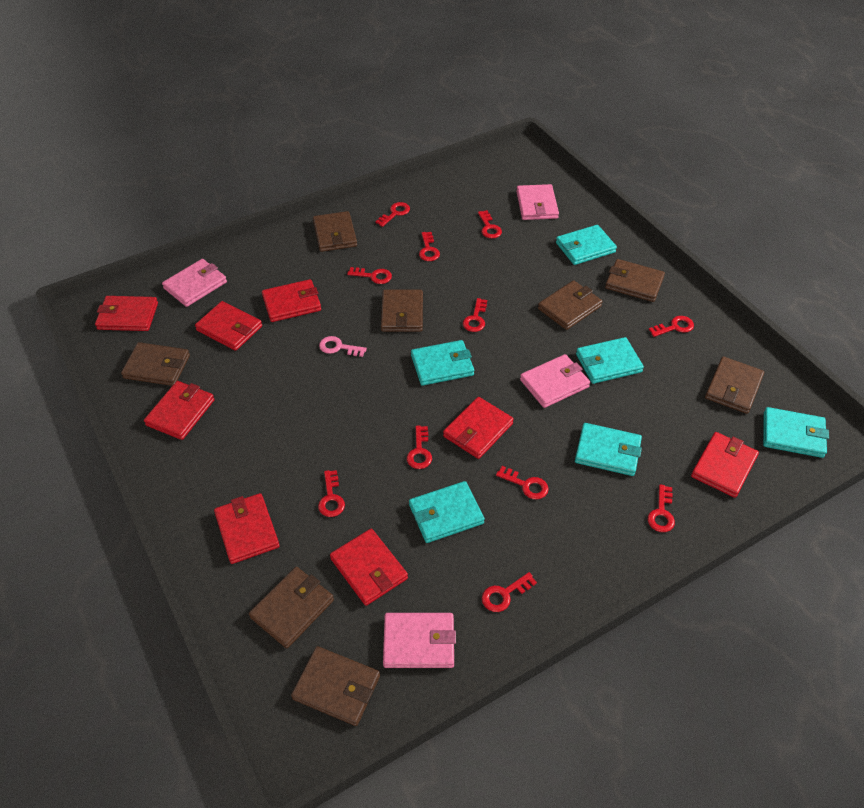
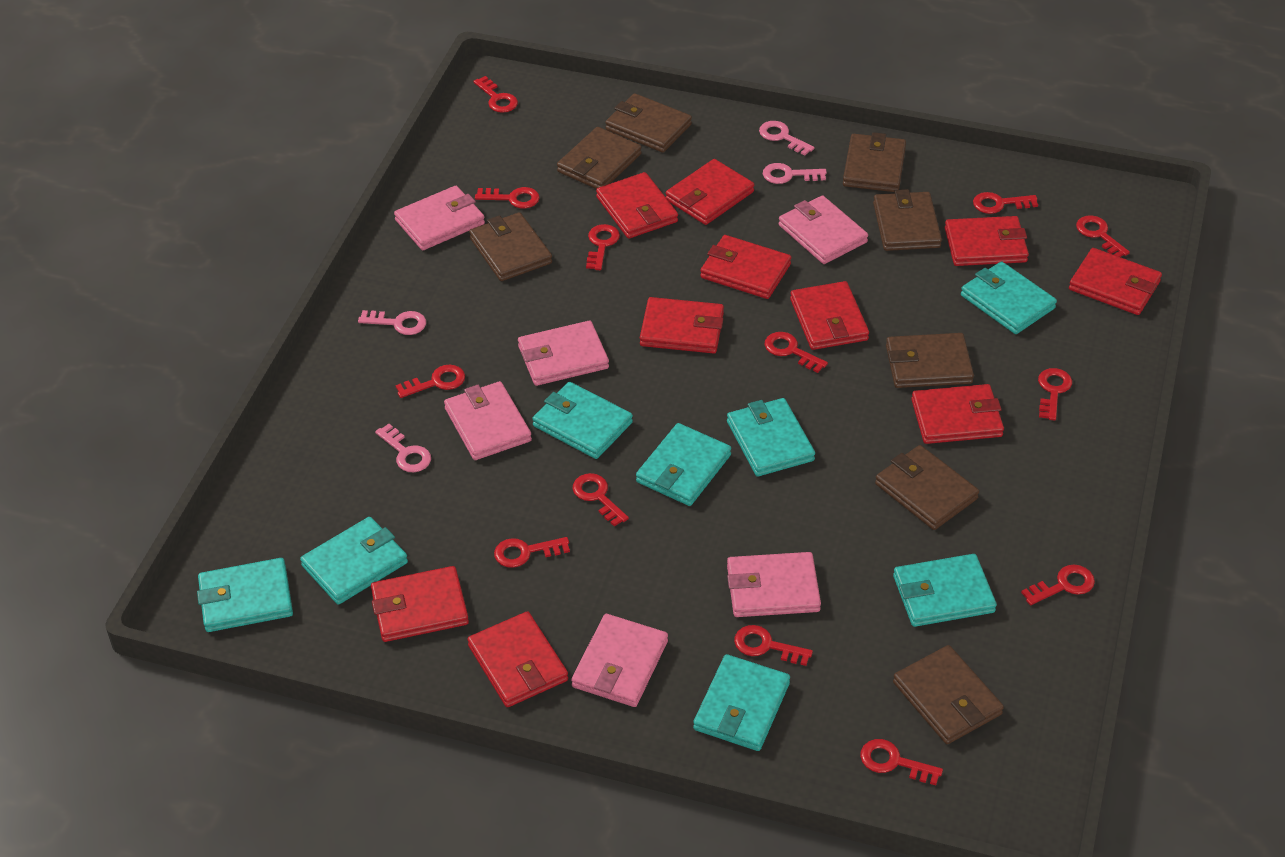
pink key: 1 -> 4
pink wallet: 4 -> 6
red key: 11 -> 13
red wallet: 8 -> 10
turquoise wallet: 6 -> 8

